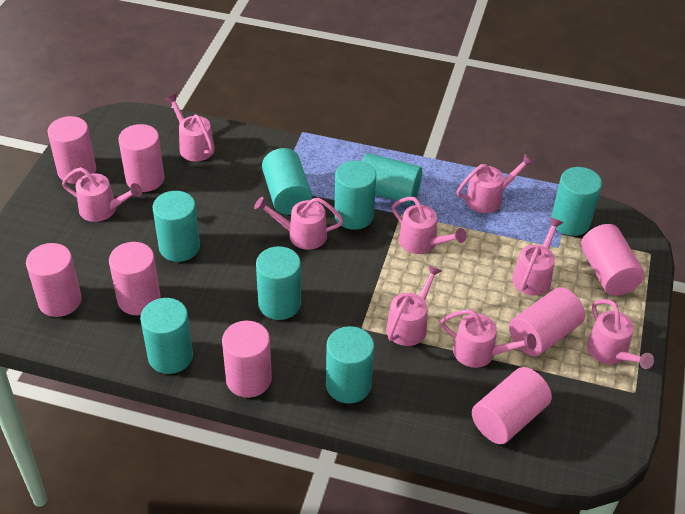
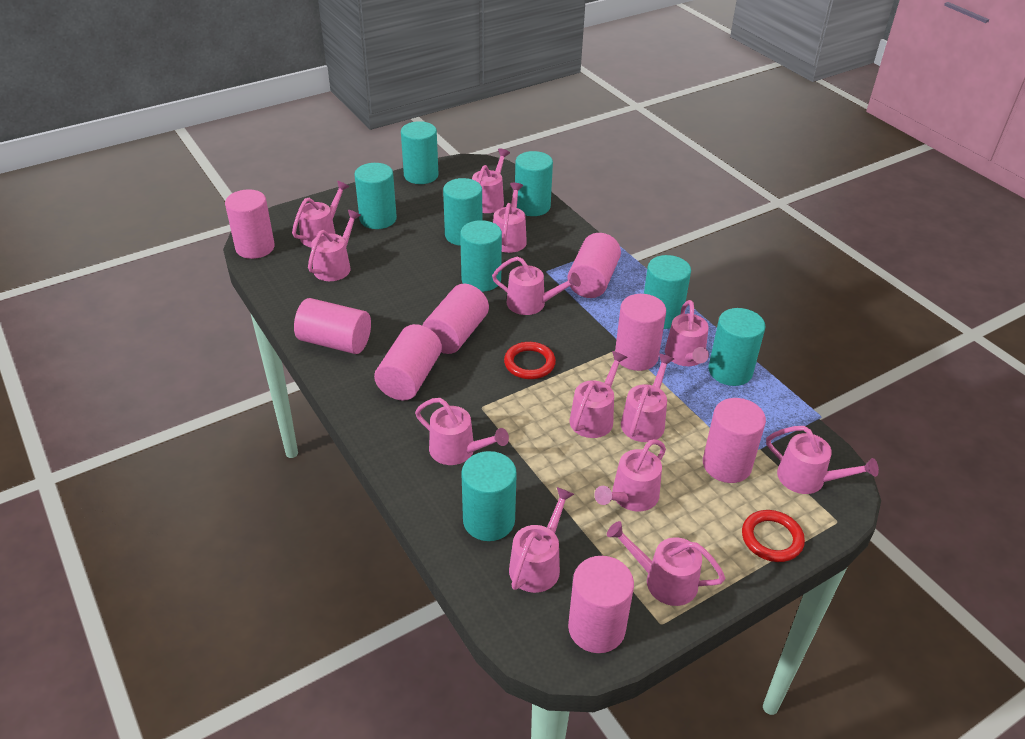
pink watering can: 9 -> 13
red ring: 0 -> 2

